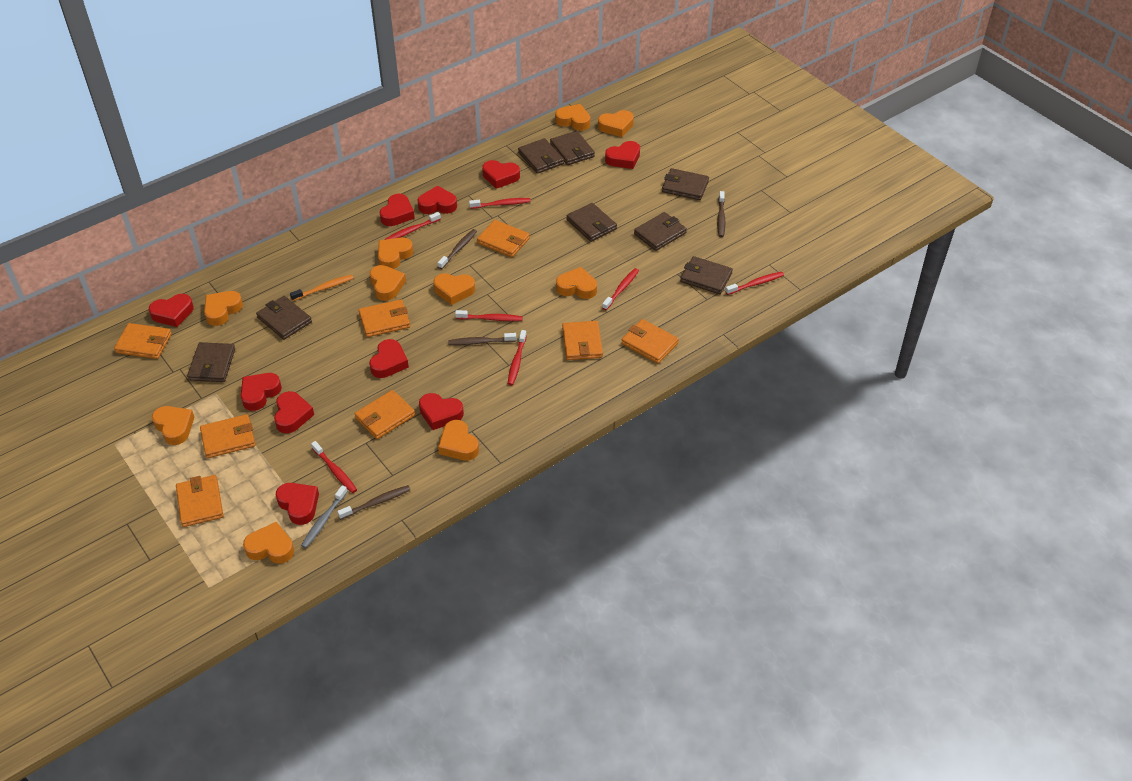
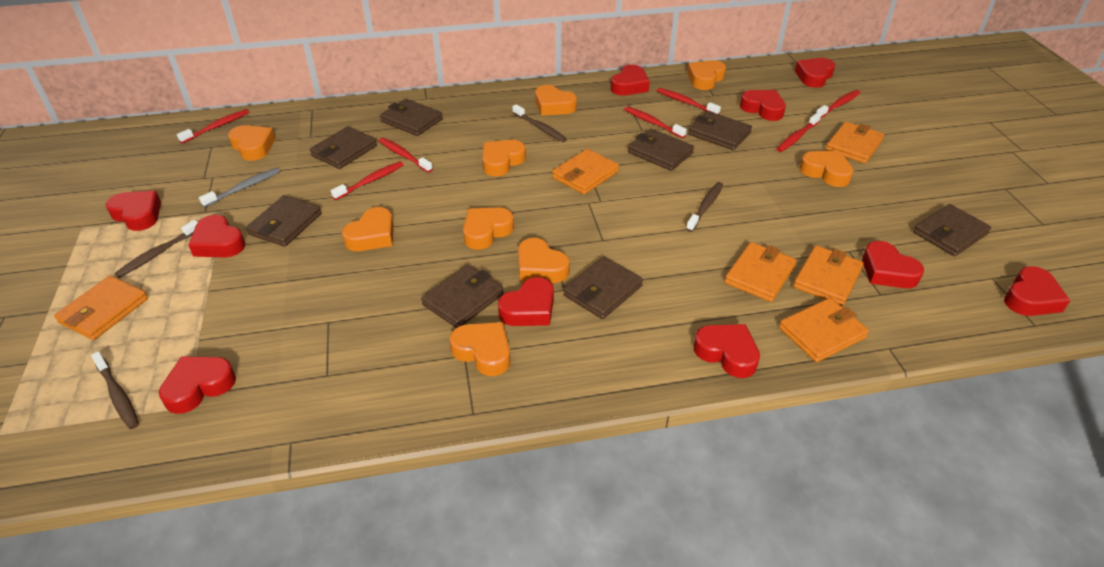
orange heart: 10 -> 9
orange toothbrush: 1 -> 0
orange wallet: 8 -> 6

